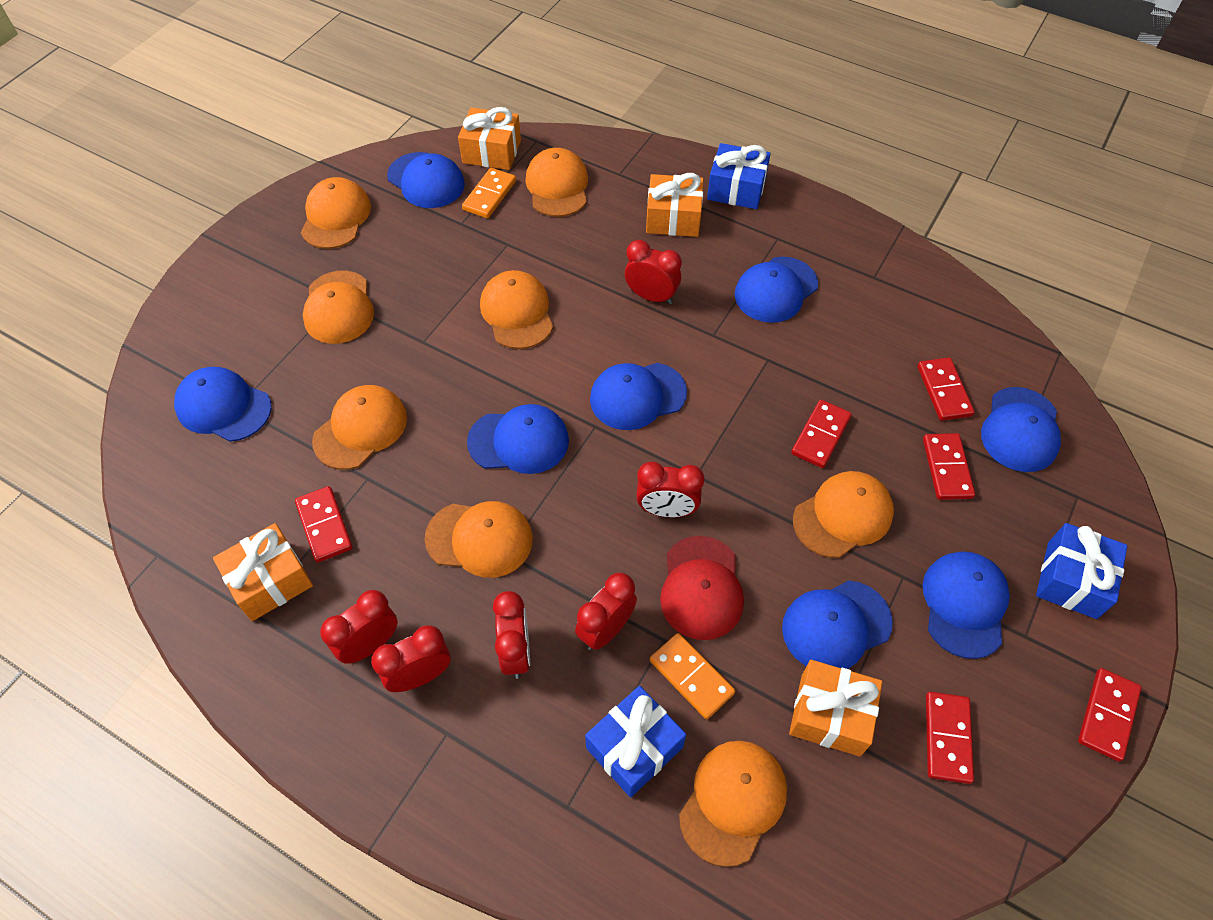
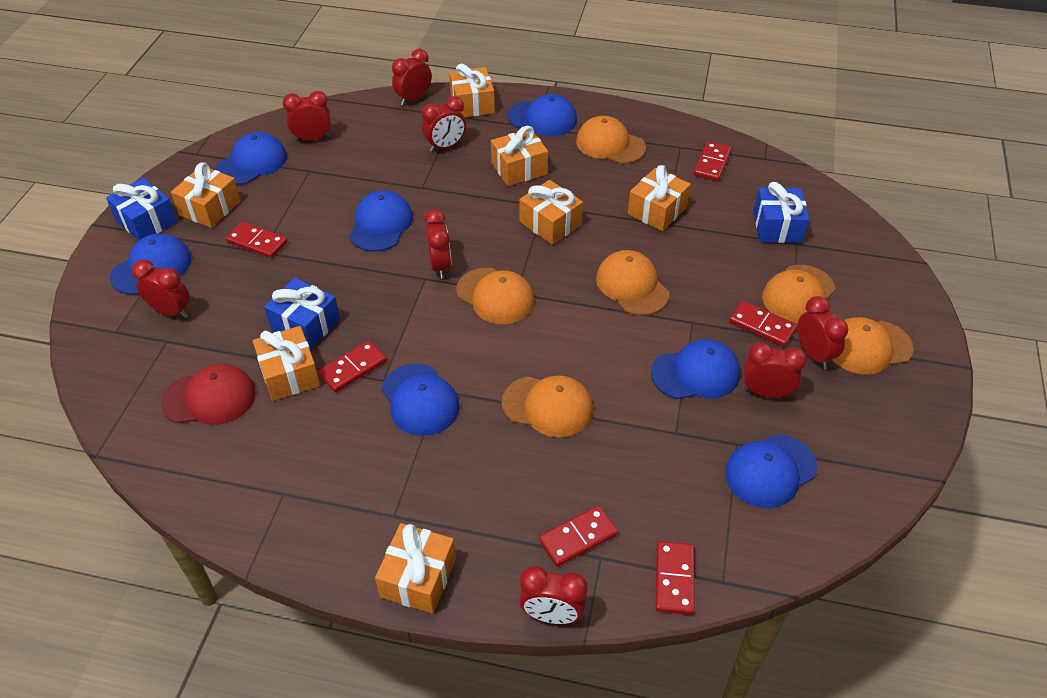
blue cap: 8 -> 7
orange cap: 8 -> 6
orange domino: 2 -> 0
orange gift: 4 -> 7
red clock: 6 -> 8

